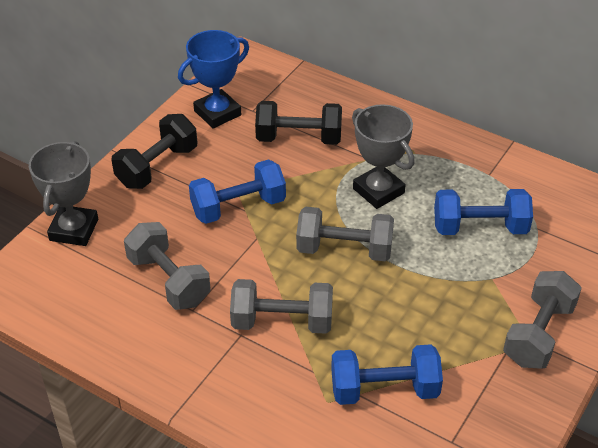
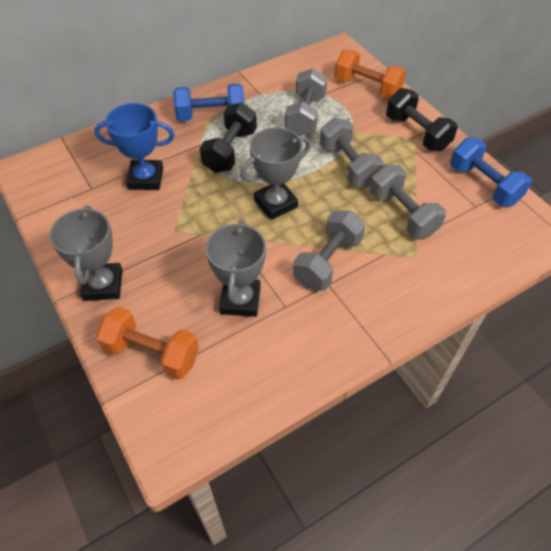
blue dumbbell: 3 -> 2
grey trophy: 2 -> 3
orange dumbbell: 0 -> 2

